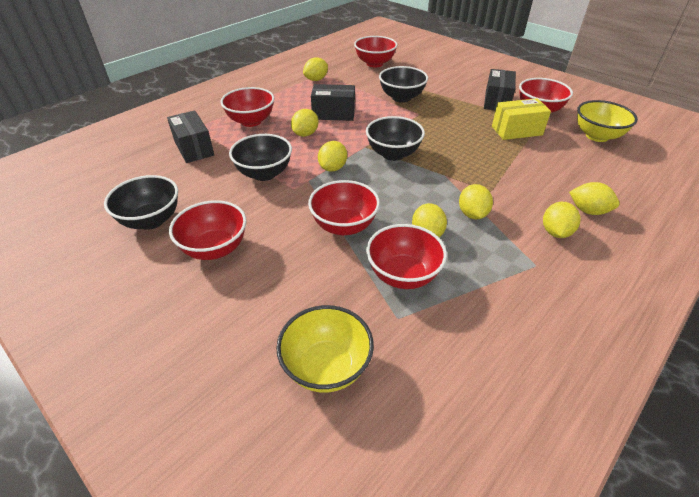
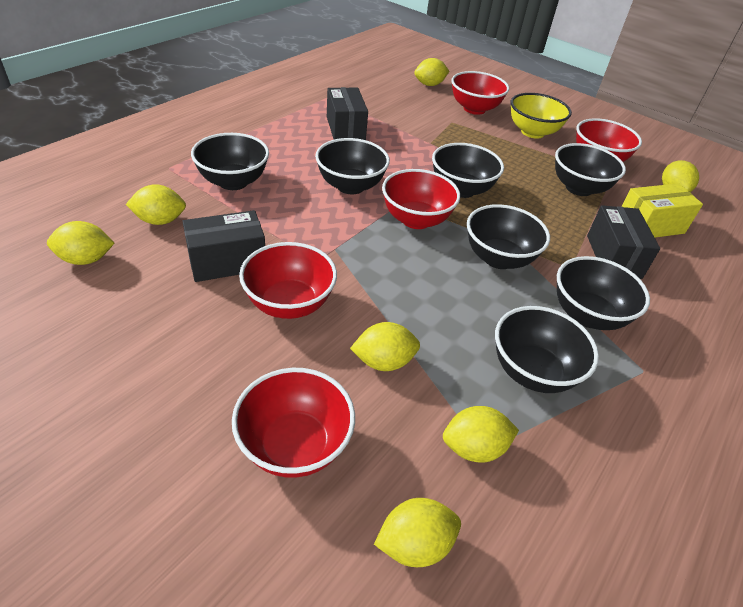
black bowl: 4 -> 7
red bowl: 6 -> 5
yellow bowl: 2 -> 1

